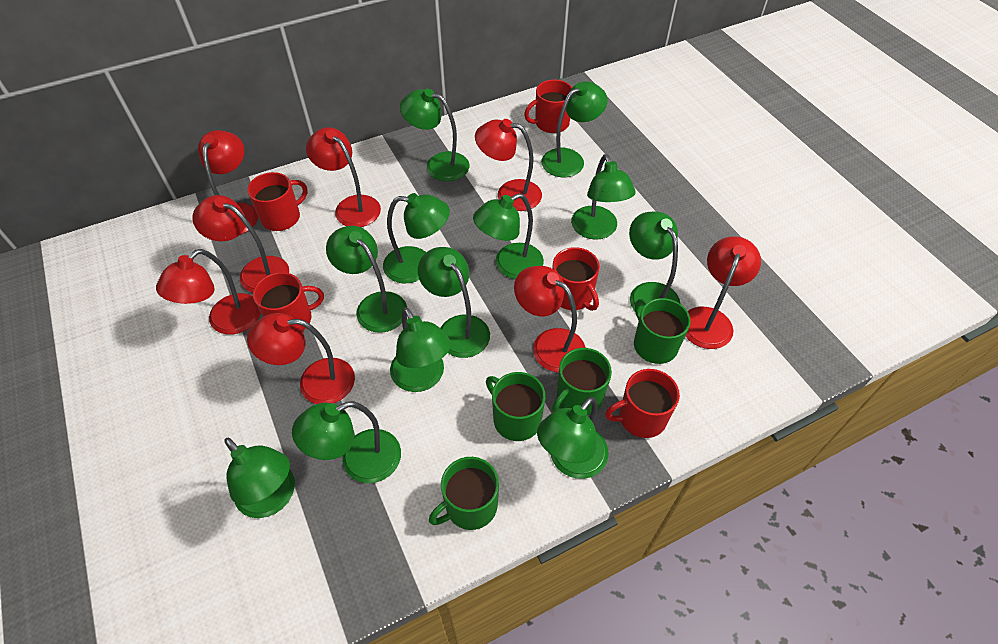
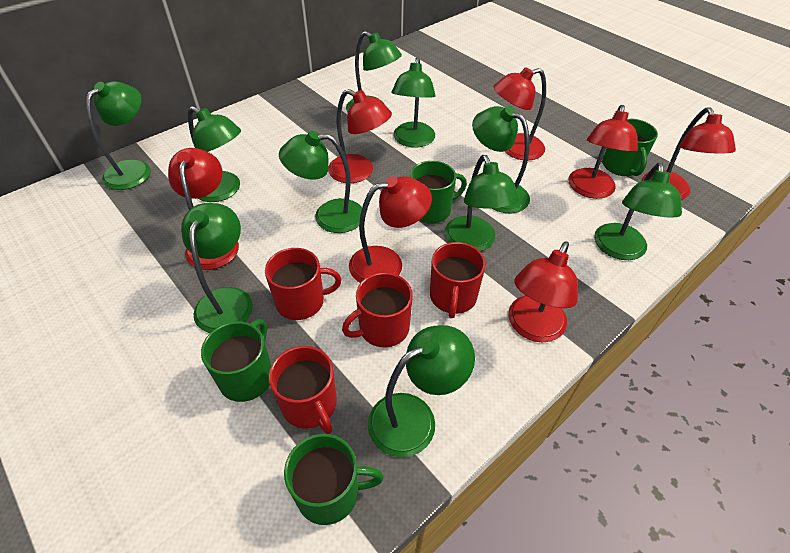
green lamp: 12 -> 10
red lamp: 8 -> 7
red mug: 5 -> 4

